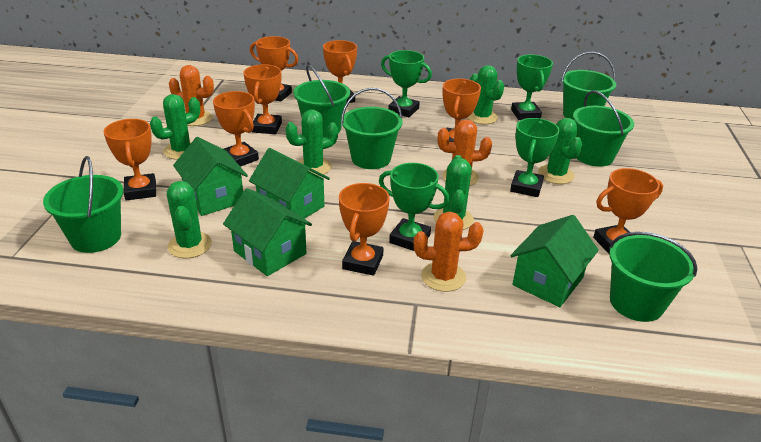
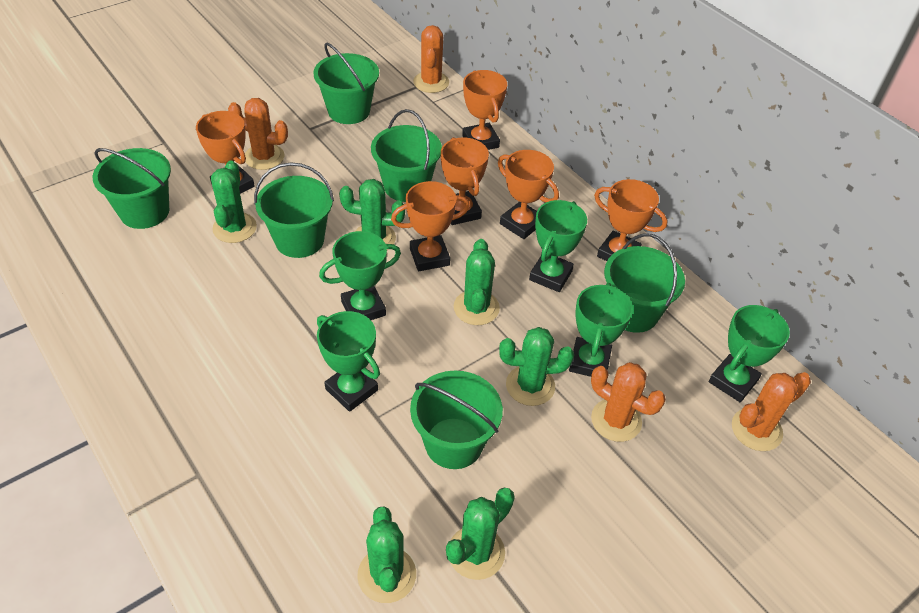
green house: 4 -> 0
green trophy: 4 -> 5
orange cactus: 3 -> 4
orange trophy: 8 -> 6

